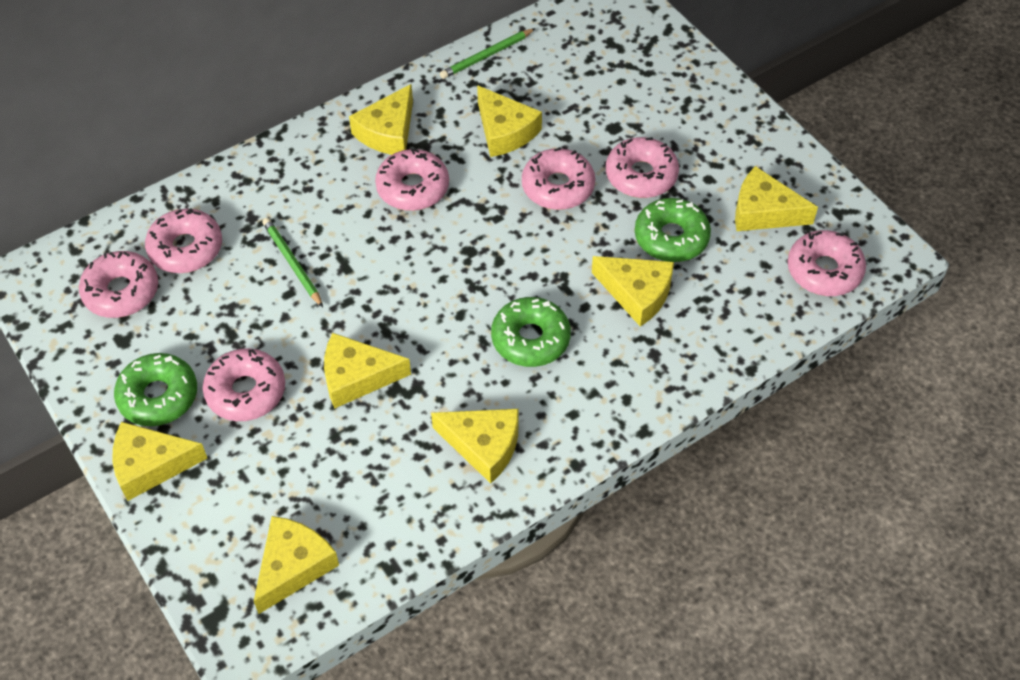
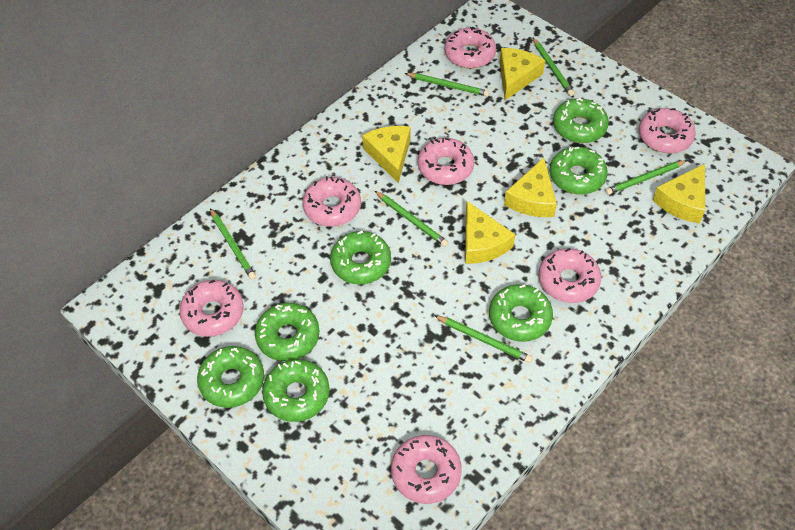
green donut: 3 -> 7
green pencil: 2 -> 6
yellow cheese: 8 -> 5

